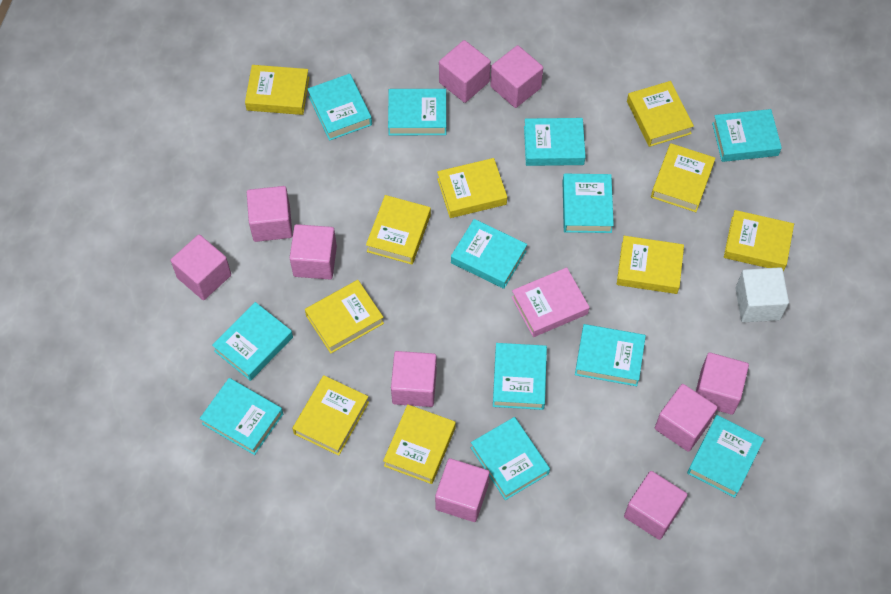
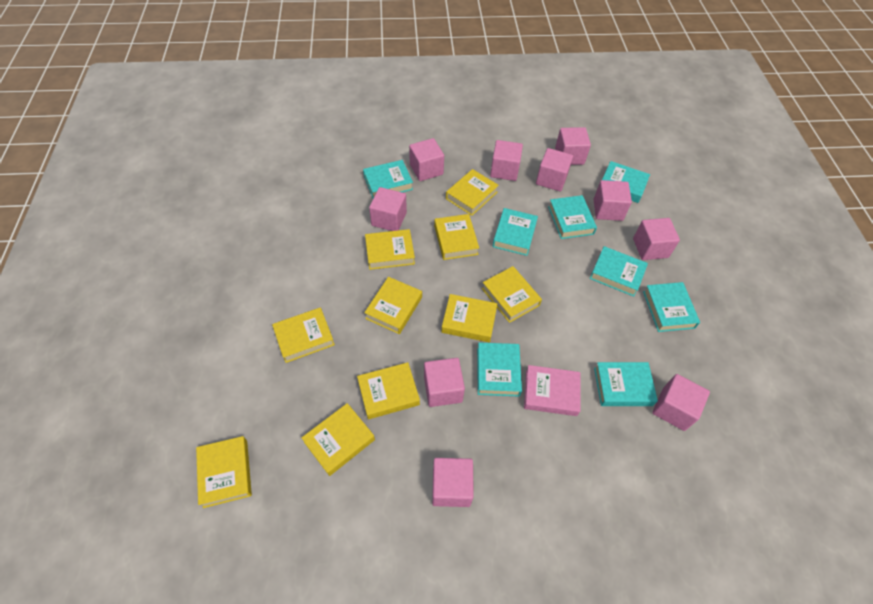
turquoise book: 12 -> 8
white cube: 1 -> 0

